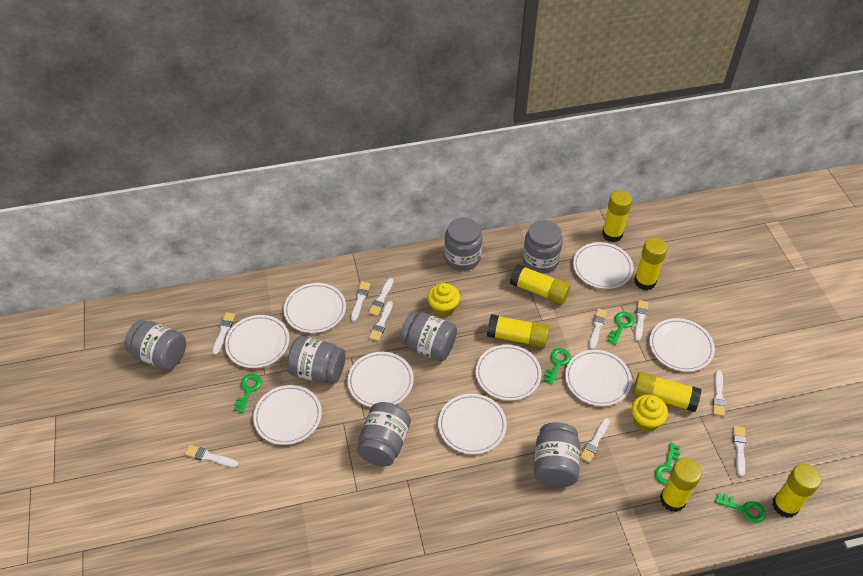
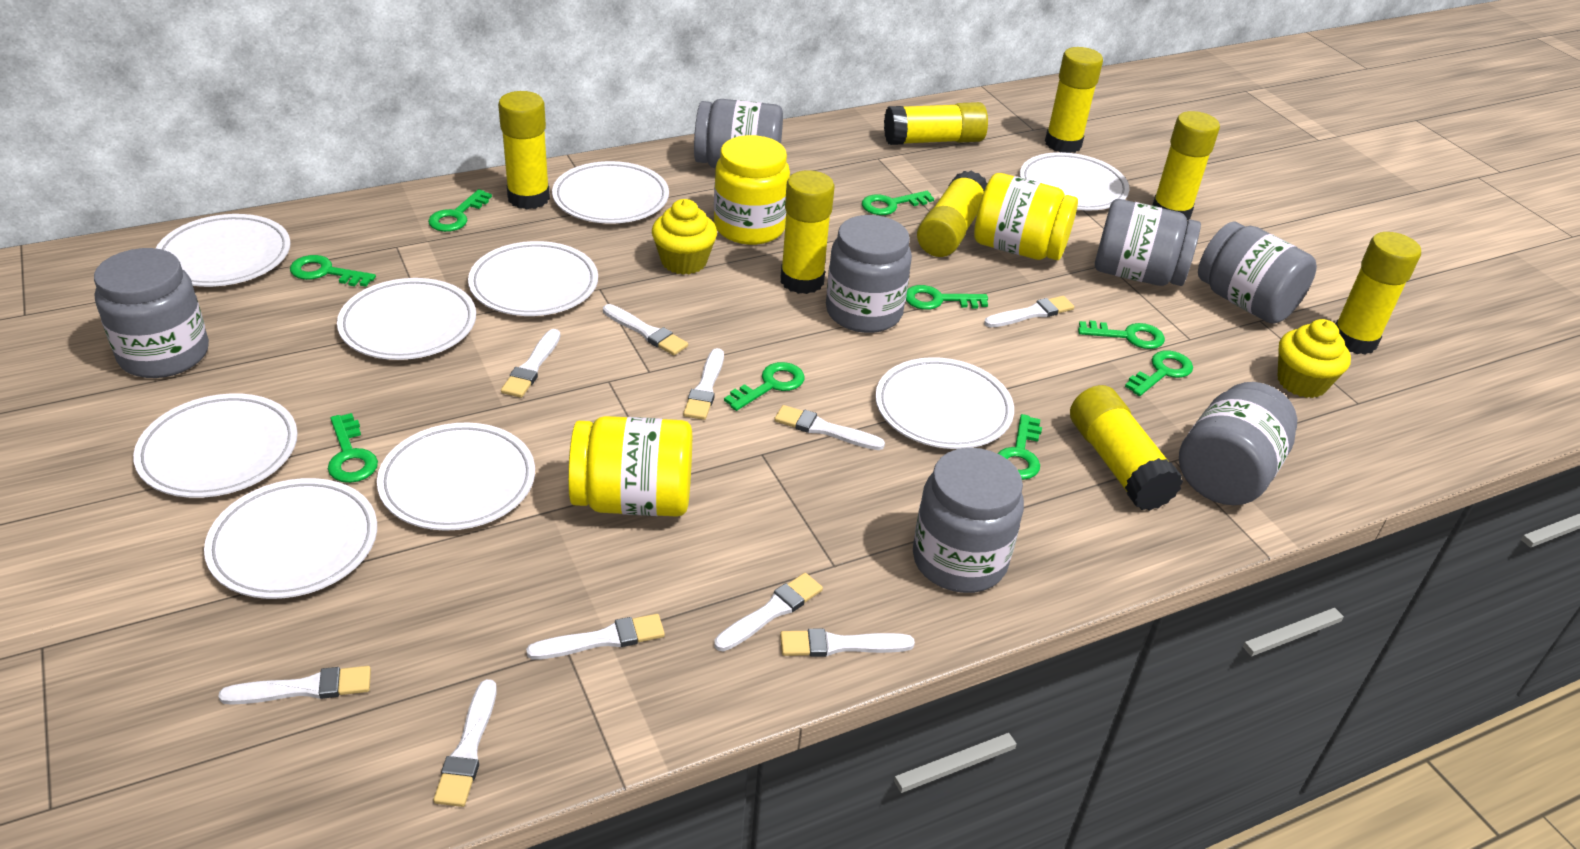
green key: 5 -> 9
yellow glue stick: 7 -> 8
yellow jar: 0 -> 3

